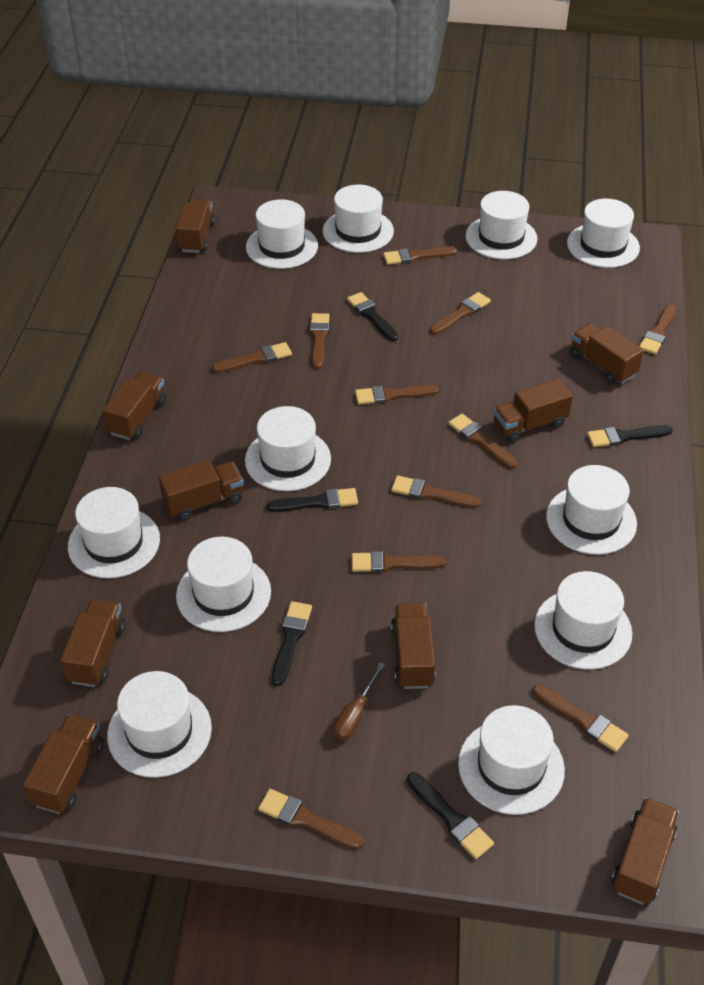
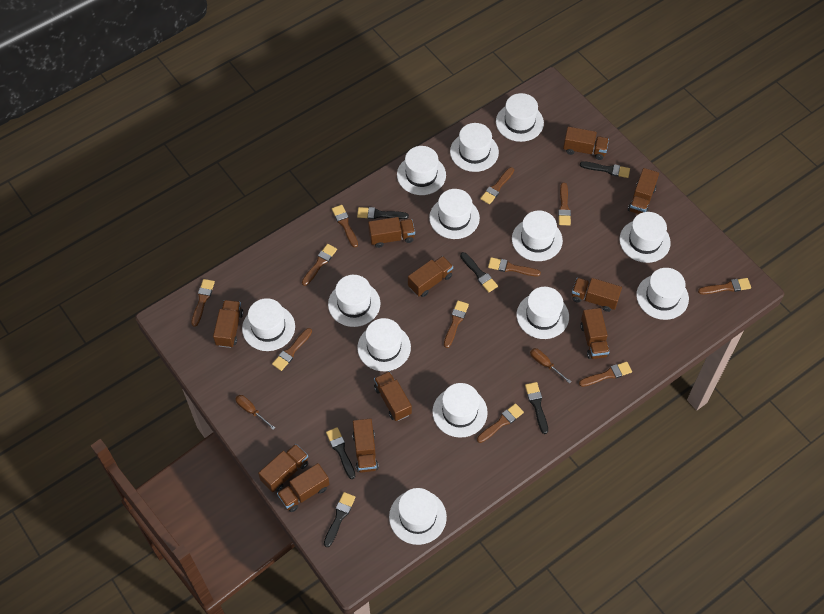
black brush: 5 -> 6
brown screwdriver: 1 -> 2
brown truck: 9 -> 11
white hat: 11 -> 13

